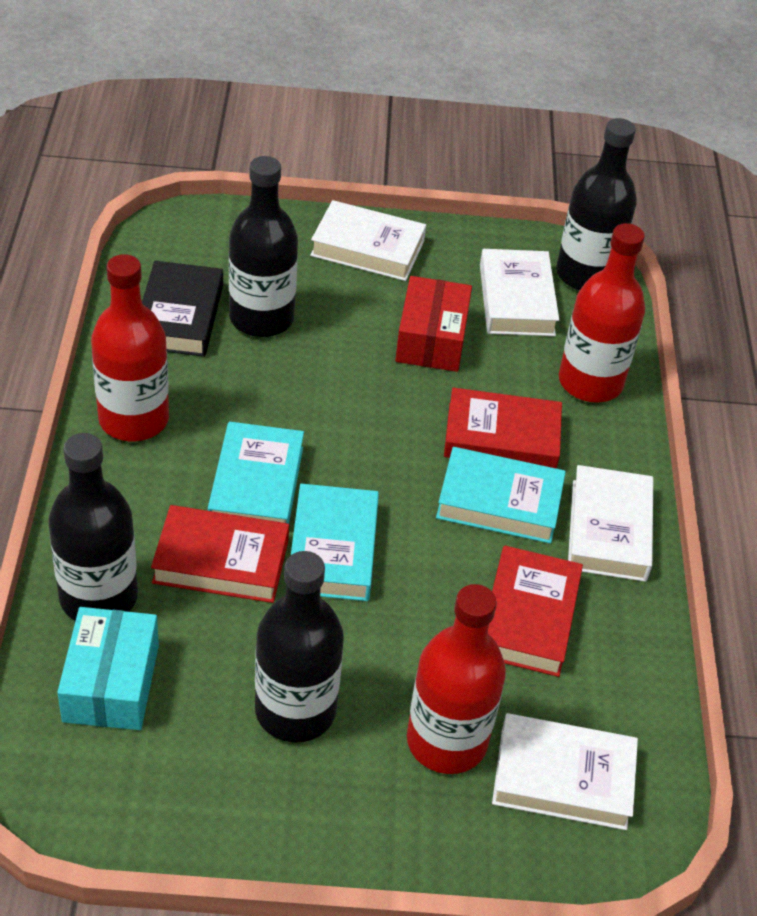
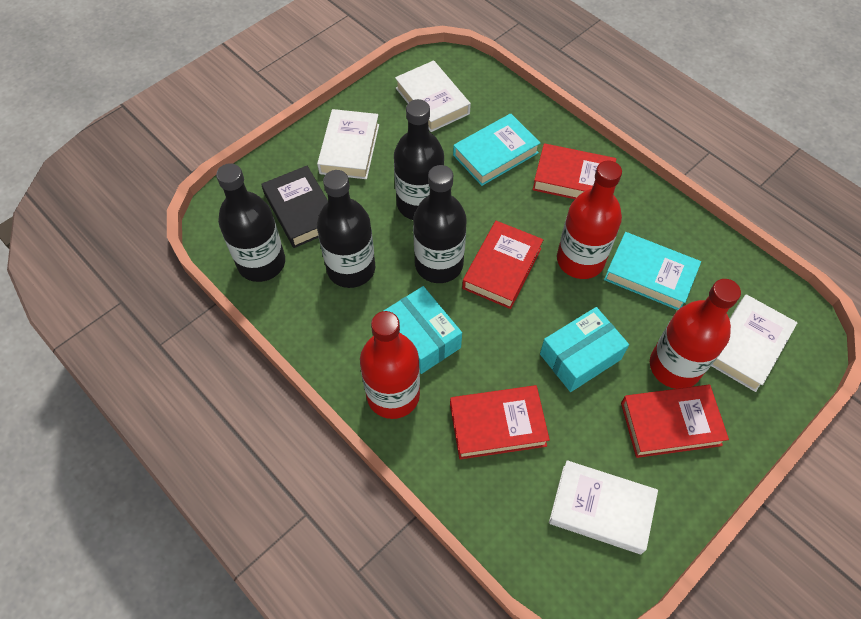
red book: 3 -> 4
red box: 1 -> 0
turquoise book: 3 -> 2
turquoise box: 1 -> 2

